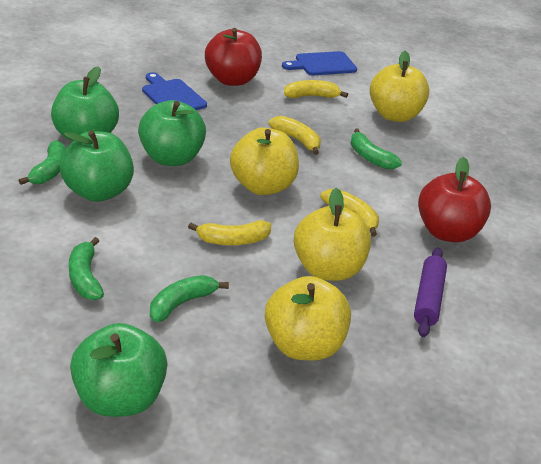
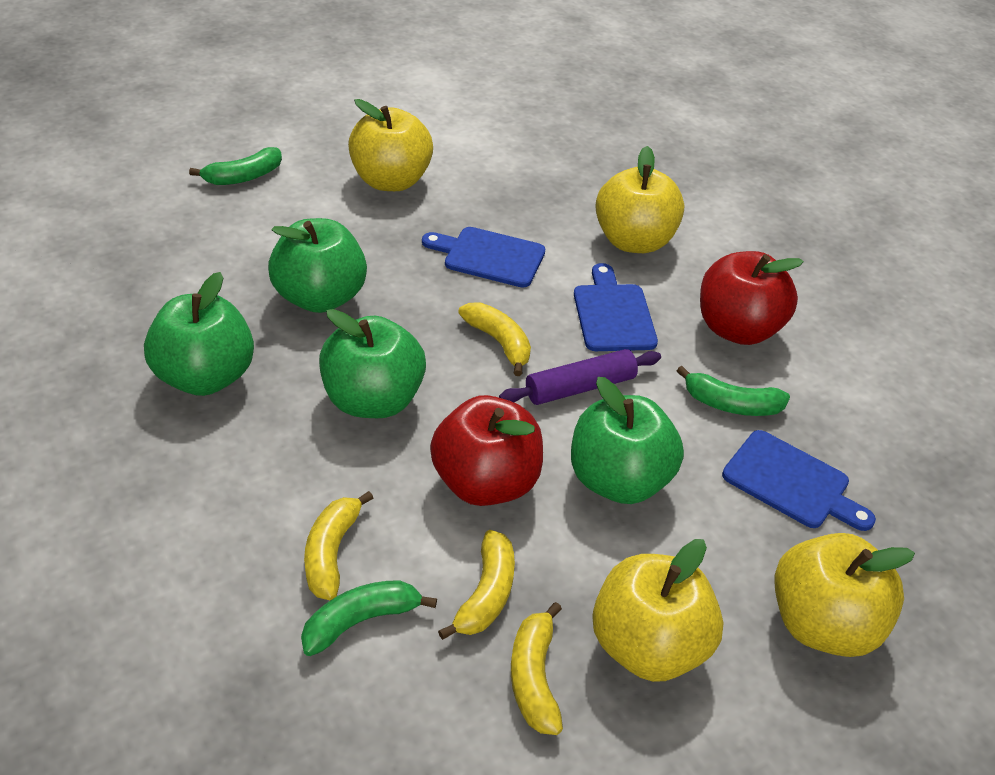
blue cutting board: 2 -> 3
green banana: 4 -> 3

